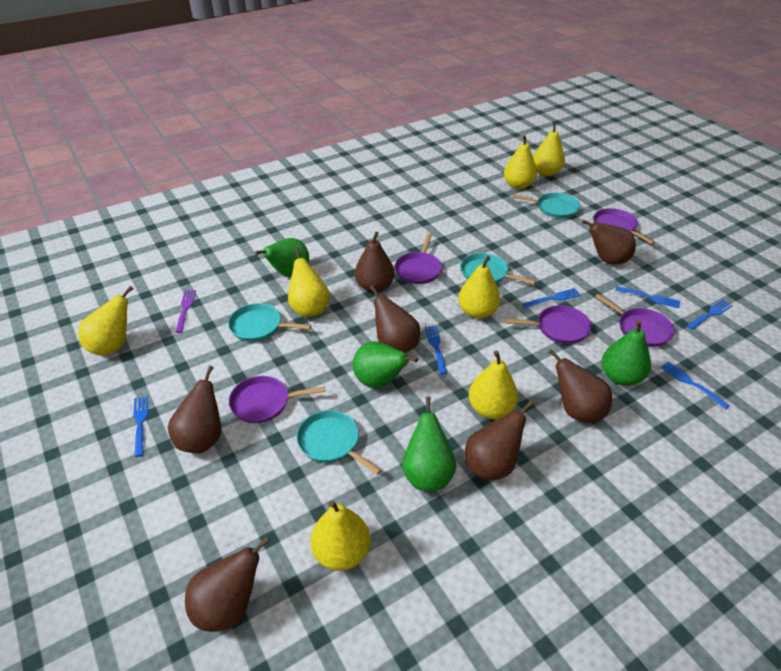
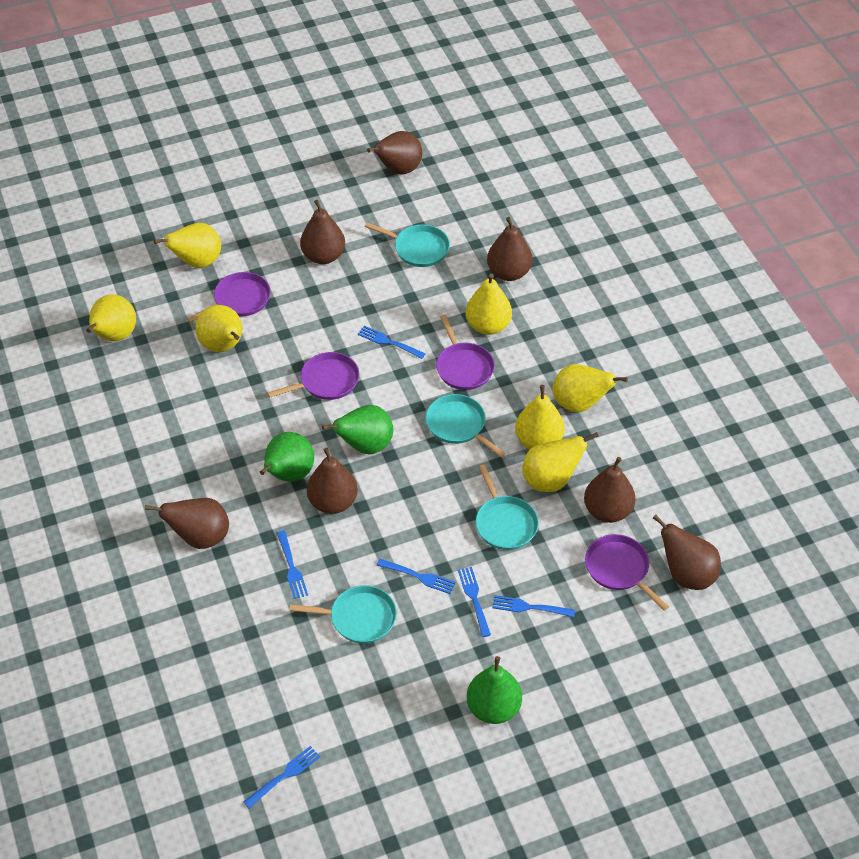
green pear: 4 -> 3
purple fork: 1 -> 0
purple pan: 5 -> 4

